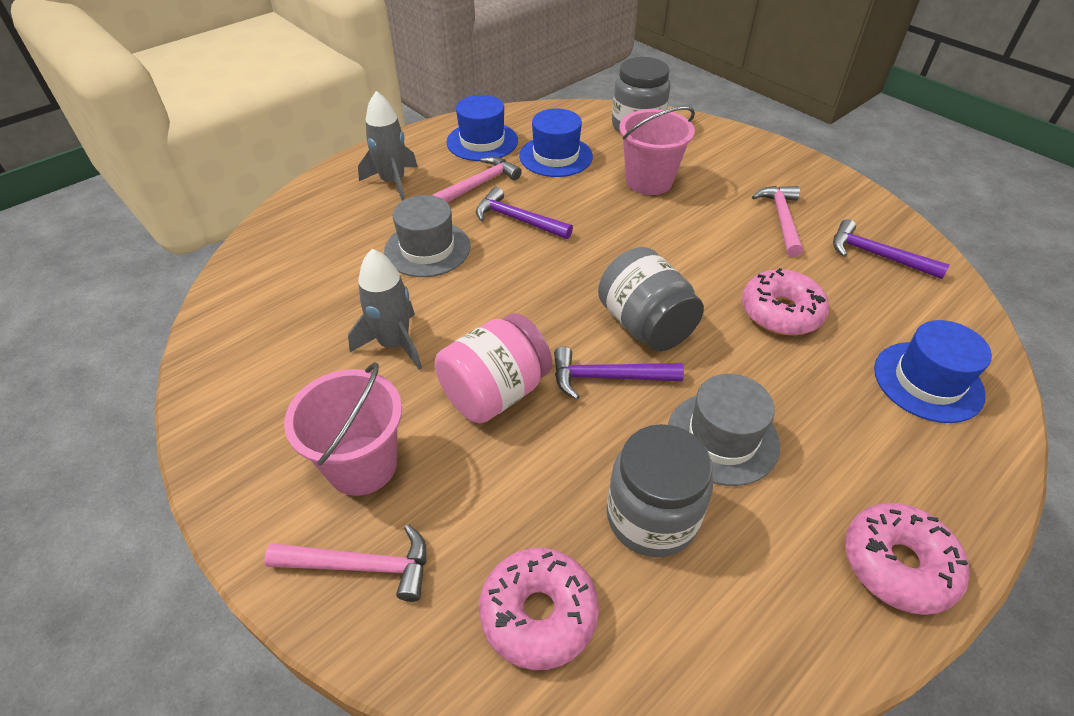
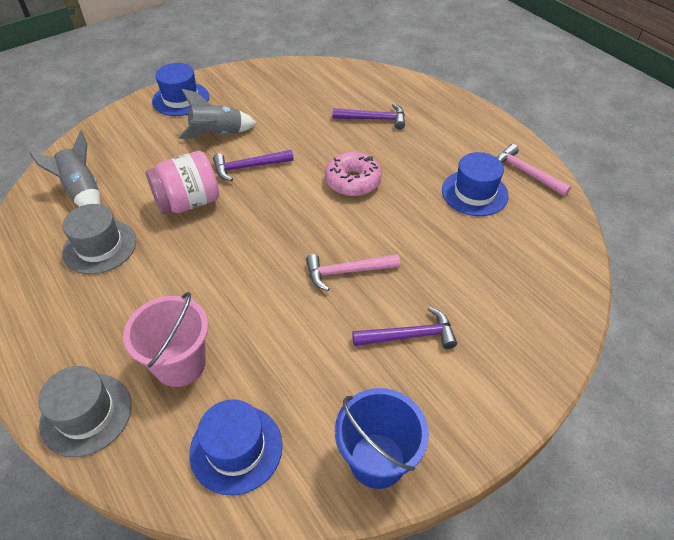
blue bucket: 0 -> 1
grey jar: 3 -> 0
pink bucket: 2 -> 1
pink donut: 3 -> 1
pink hammer: 3 -> 2

